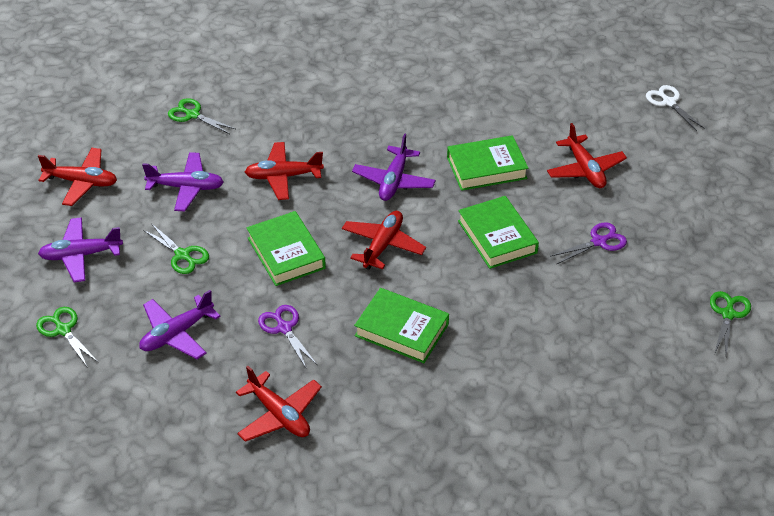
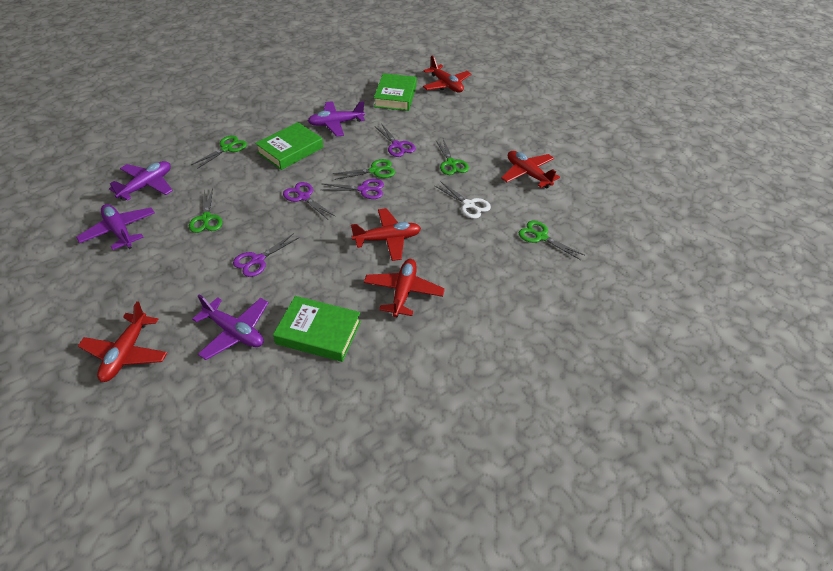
green book: 4 -> 3
green scissors: 4 -> 5
purple scissors: 2 -> 4

